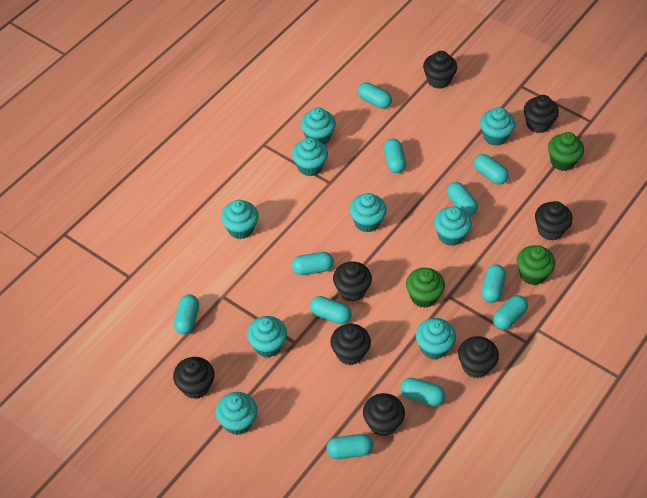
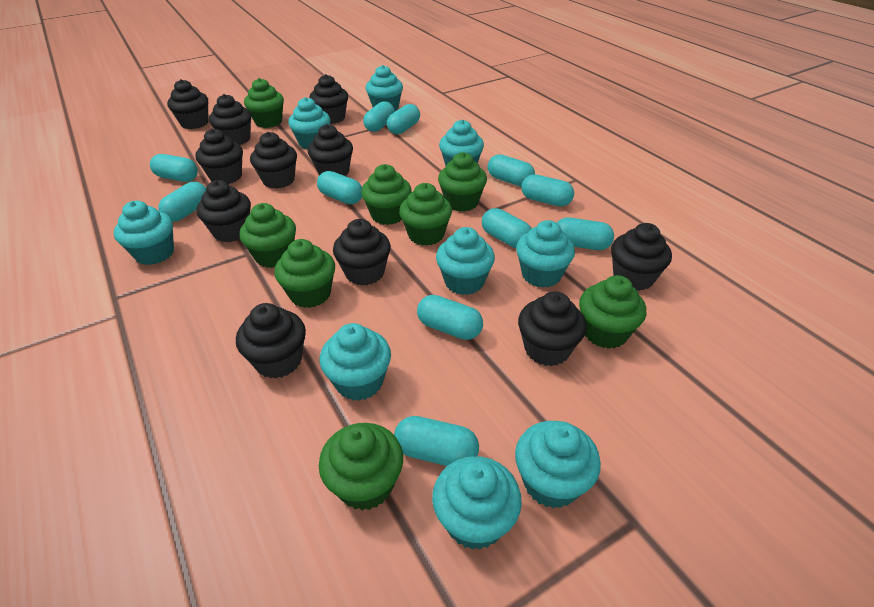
black cupcake: 8 -> 11
green cupcake: 3 -> 8

